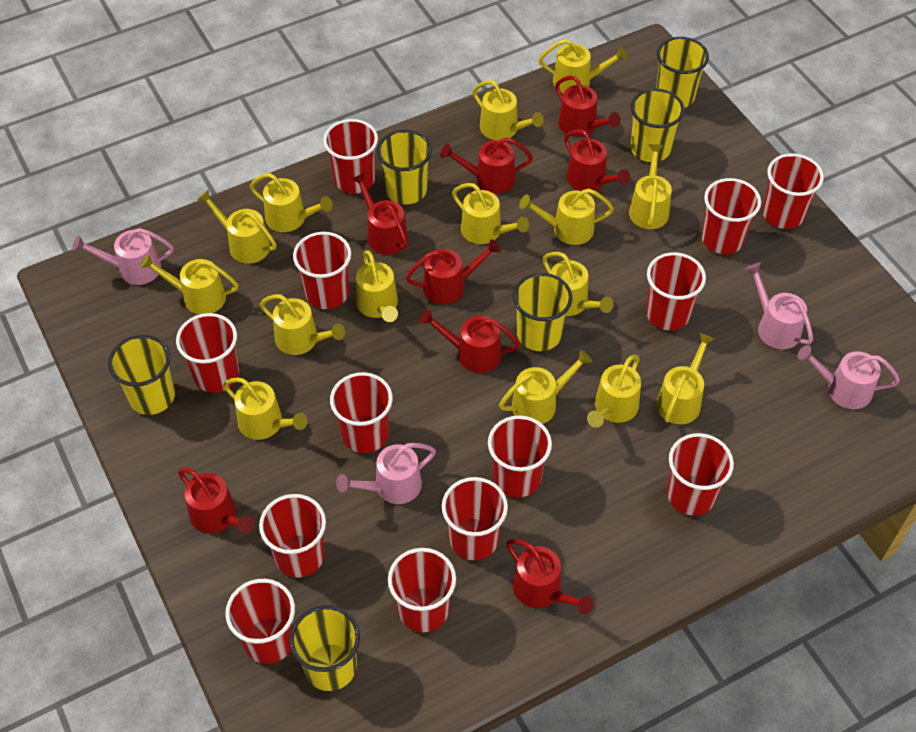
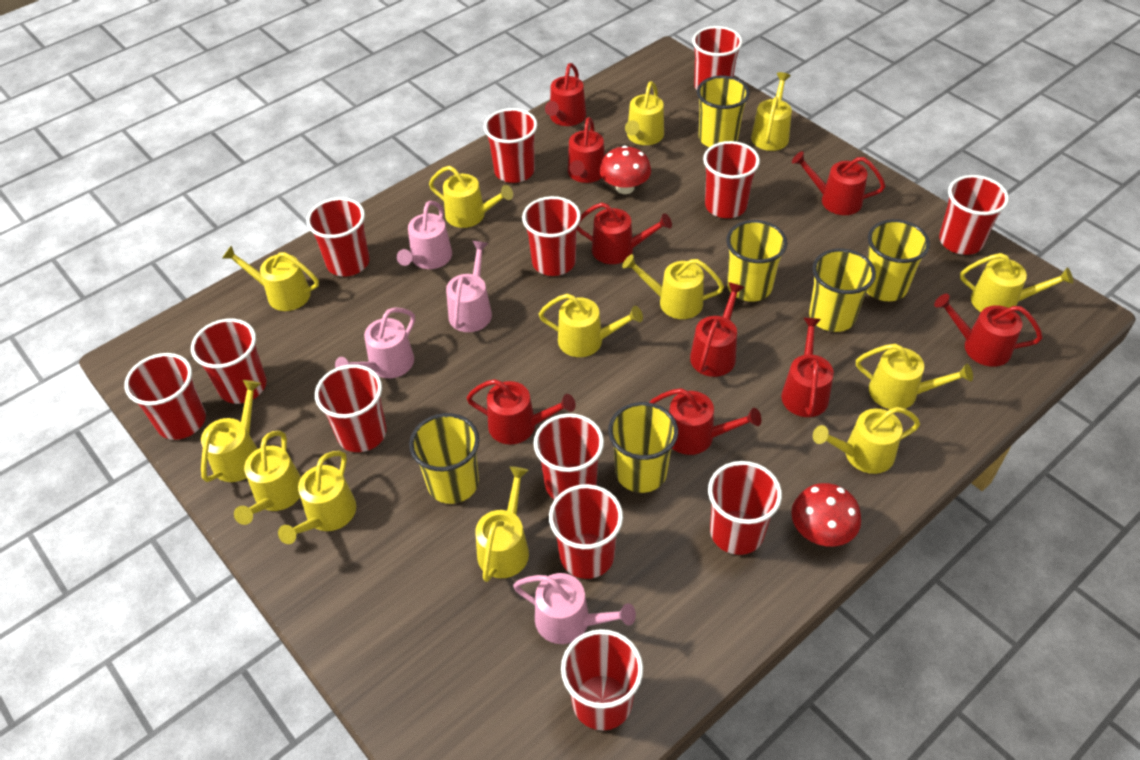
red mushroom: 0 -> 2
red watering can: 8 -> 9
yellow watering can: 15 -> 13

